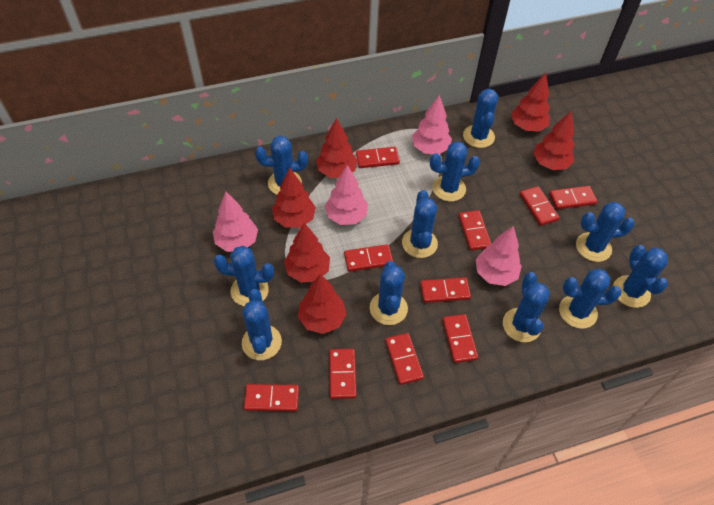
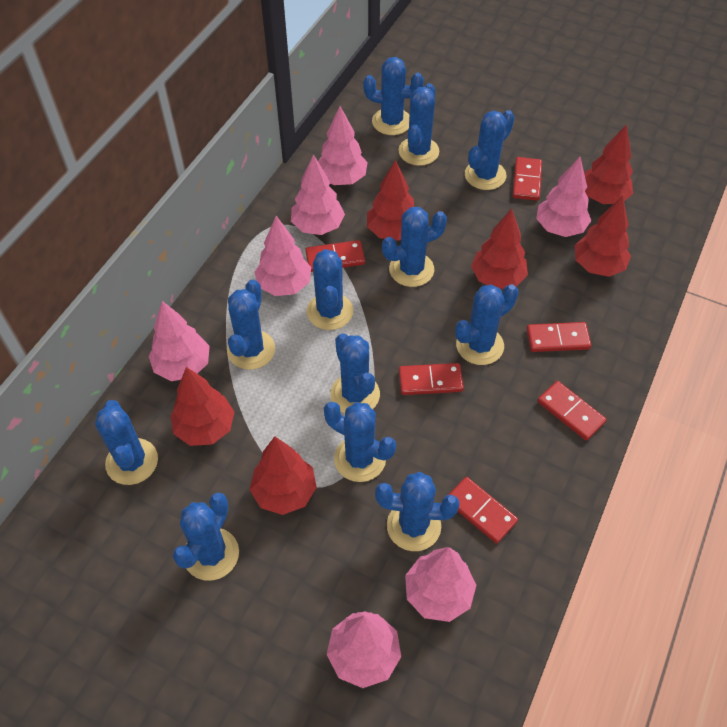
blue cactus: 11 -> 12
pink tree: 4 -> 7
red domino: 10 -> 6

